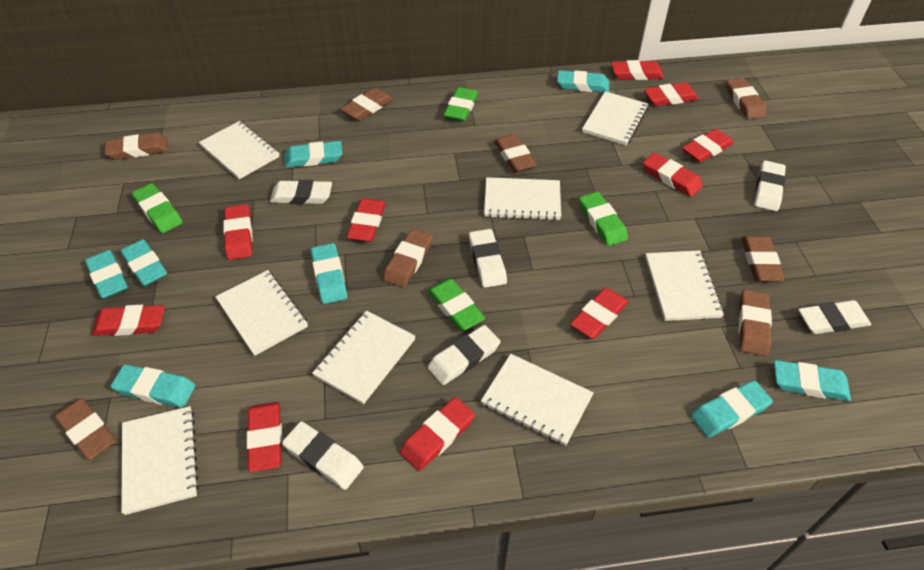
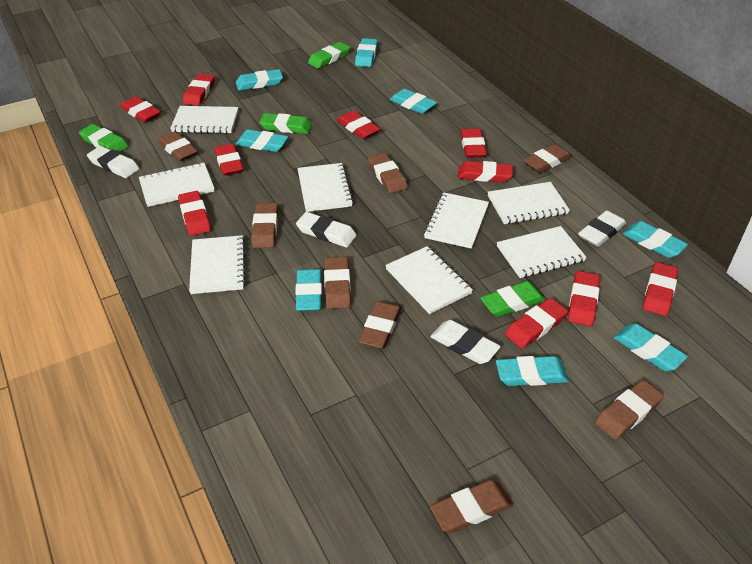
white eraser: 6 -> 4

